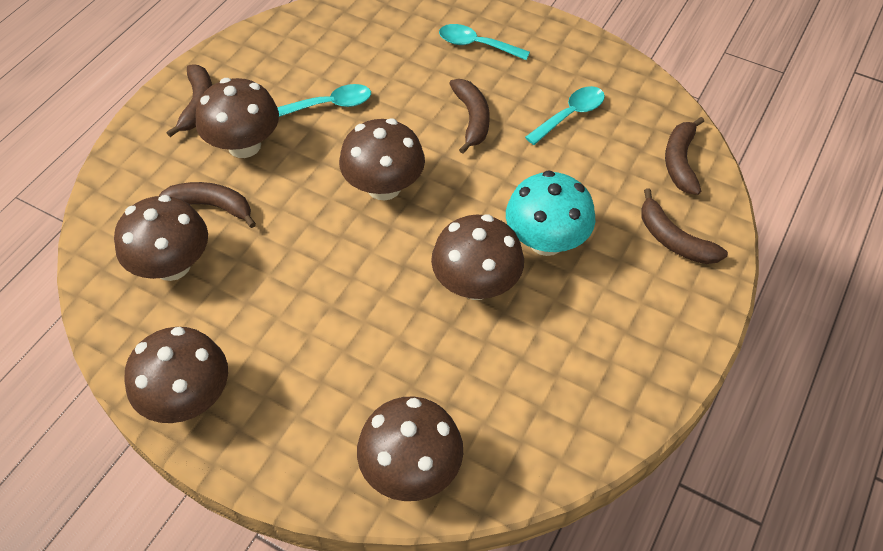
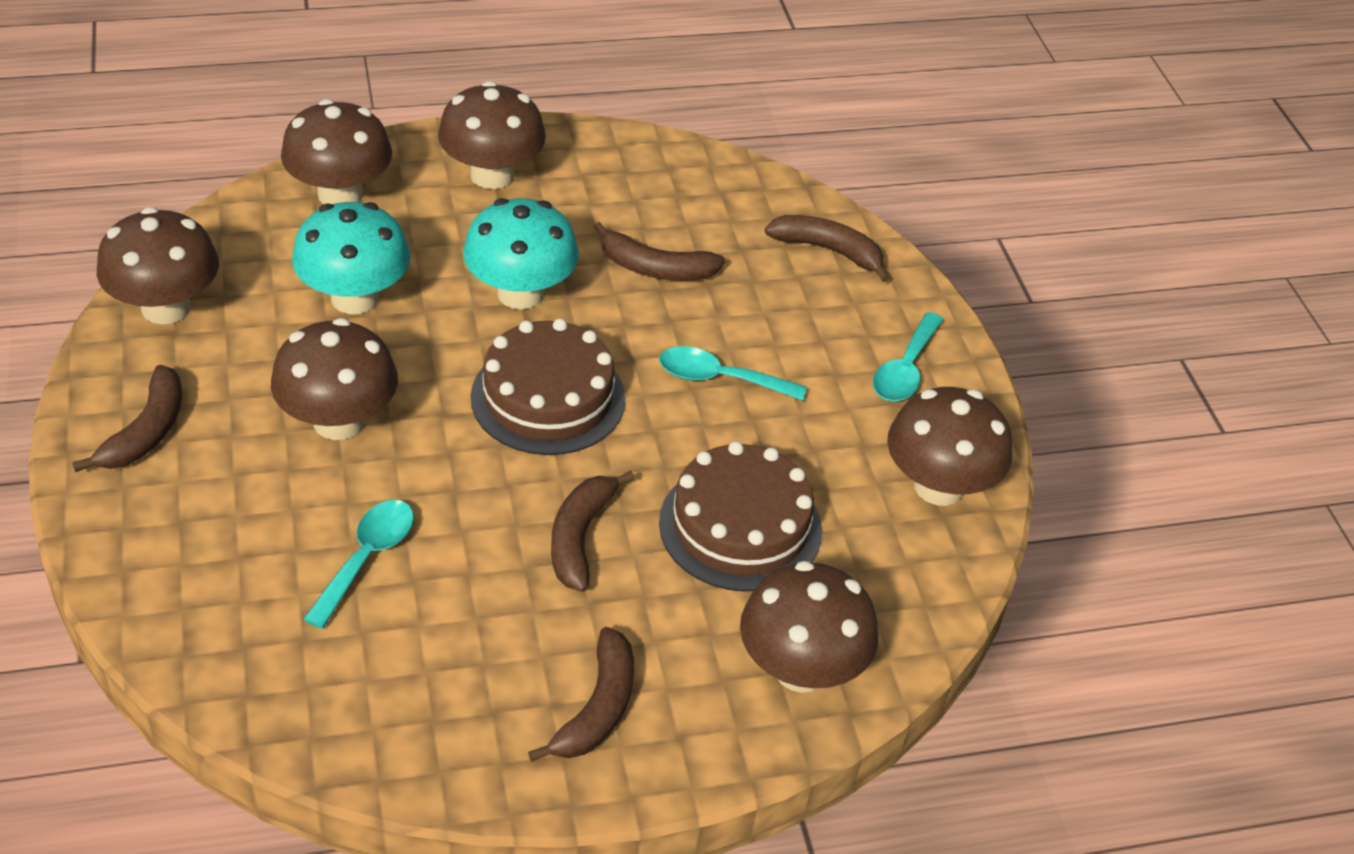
brown cake: 0 -> 2
turquoise mushroom: 1 -> 2

